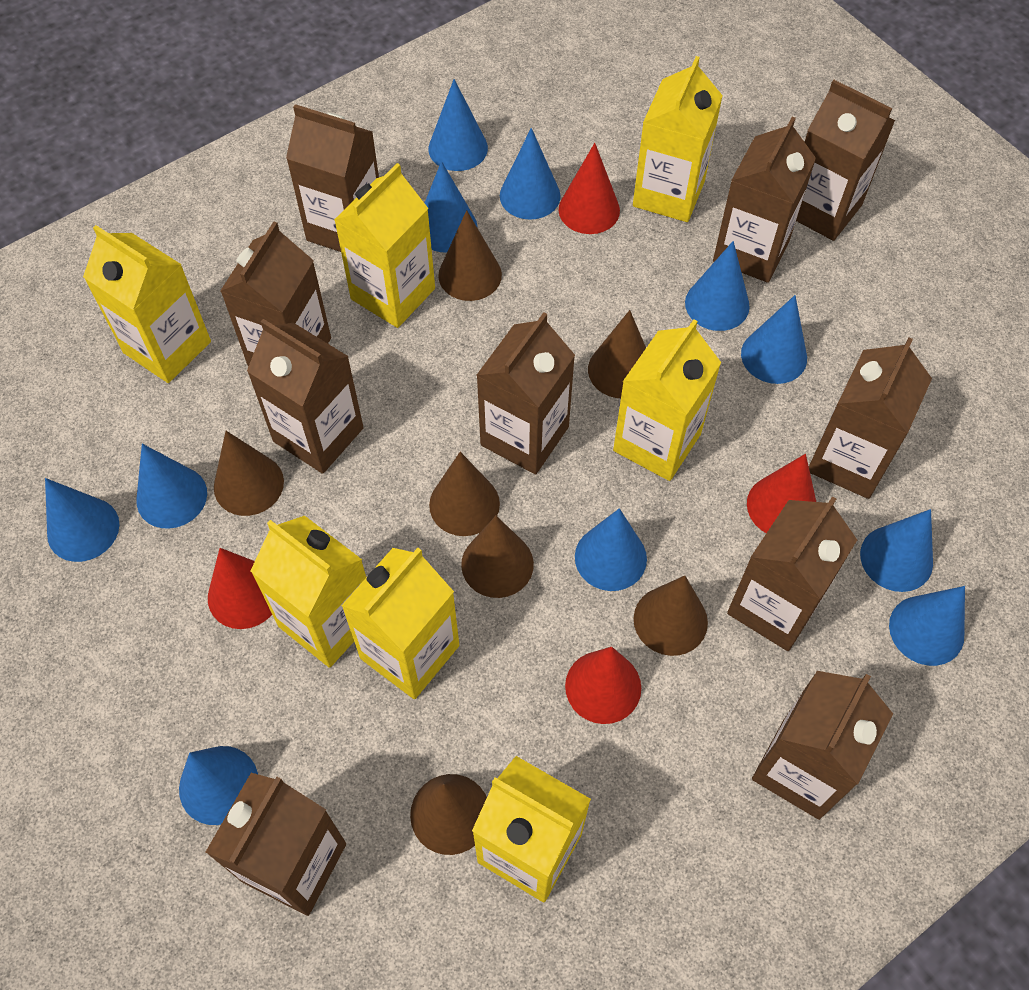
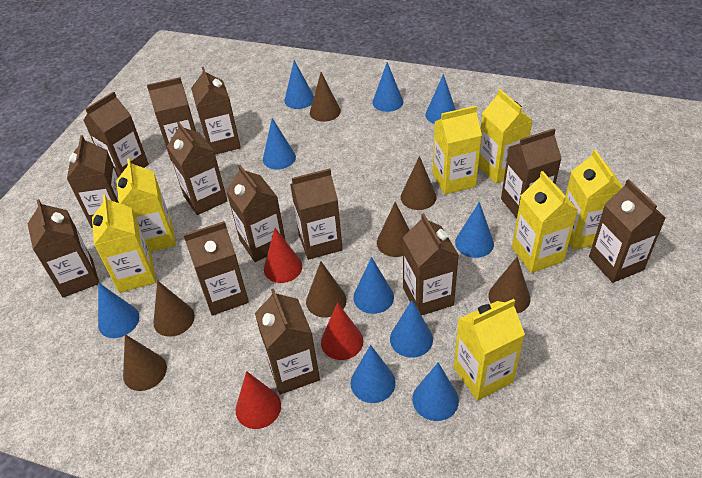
blue cone: 11 -> 10
brown carton: 10 -> 13
red cone: 4 -> 3

